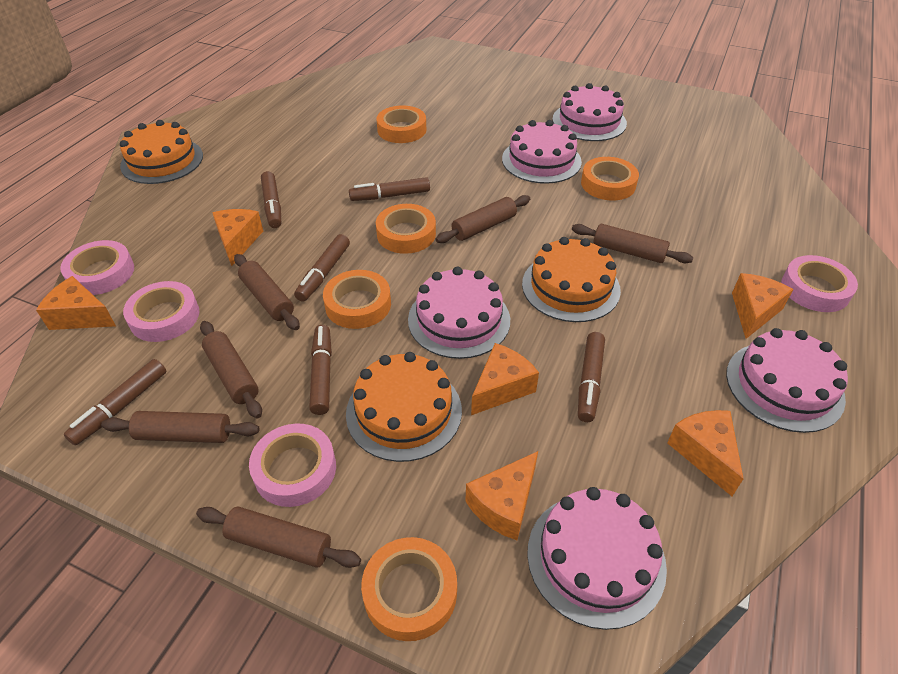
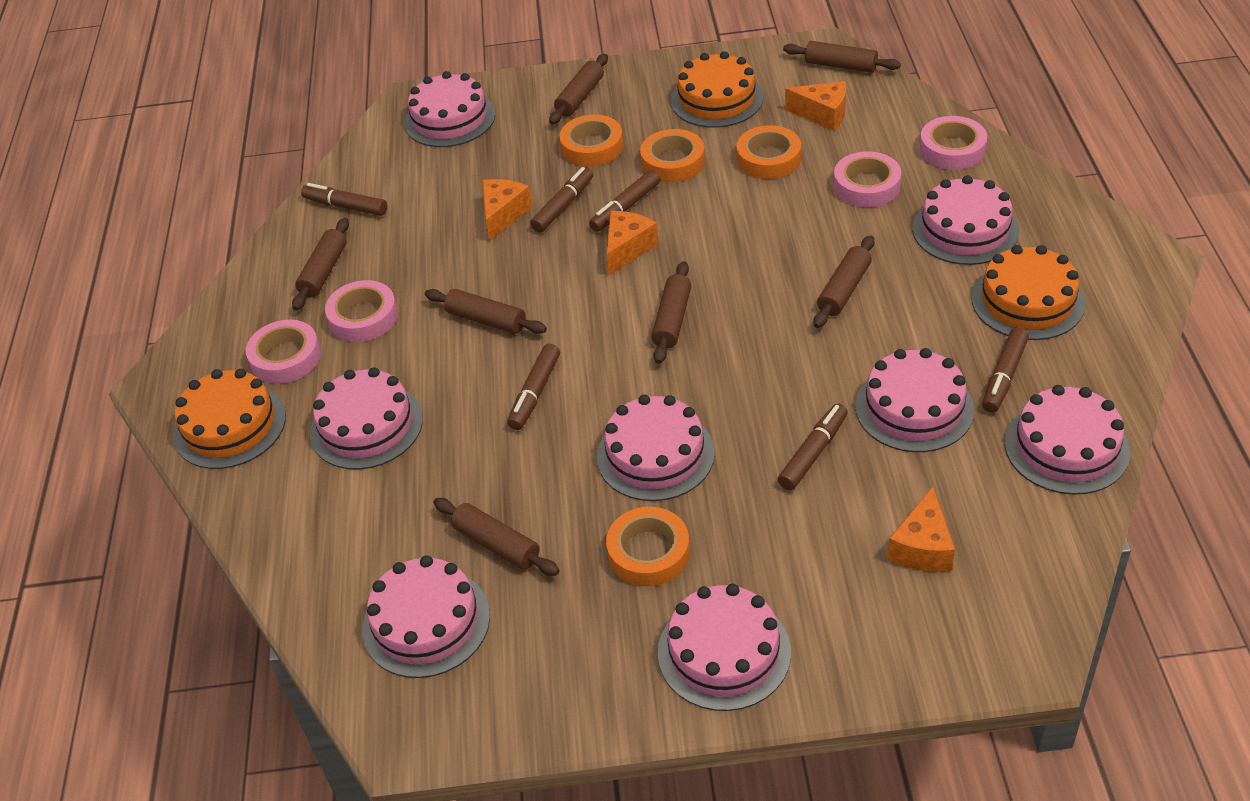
brown rolling pin: 6 -> 7
orange cheese: 6 -> 4
orange tape: 5 -> 4
pink cake: 5 -> 8

